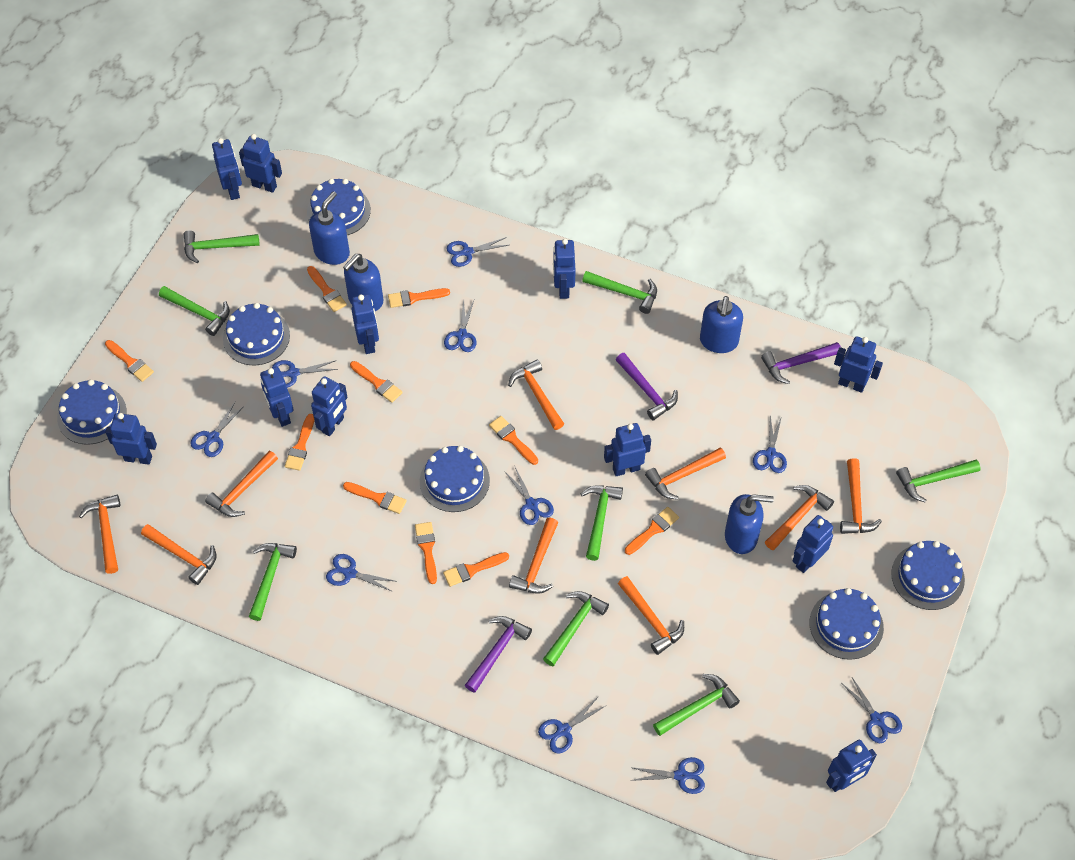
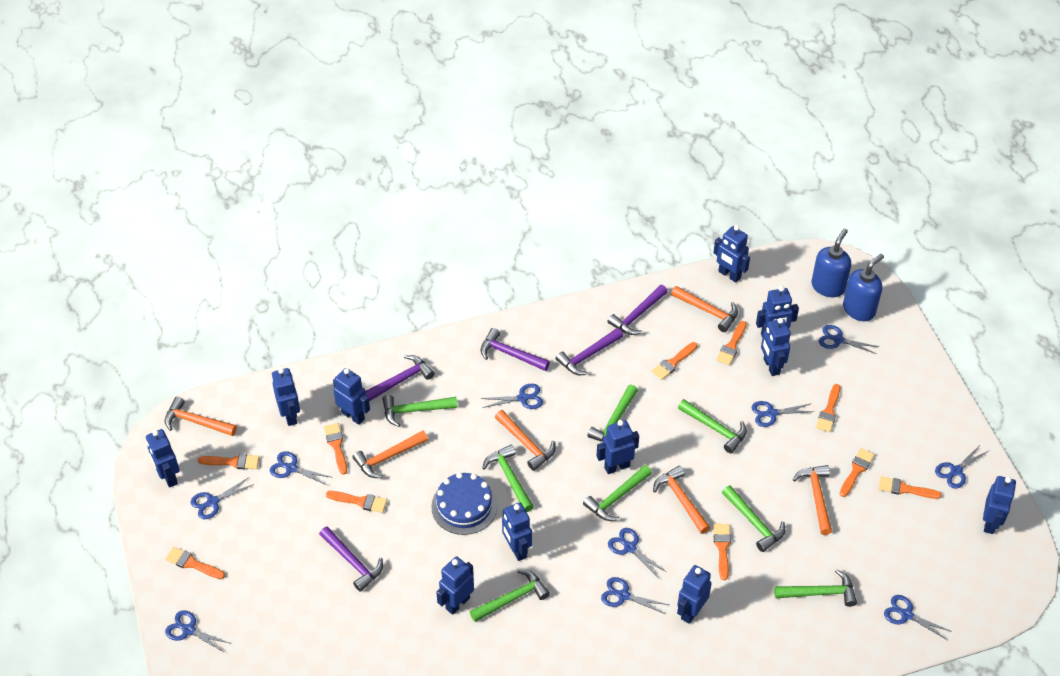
blue cake: 6 -> 1
blue soap dispenser: 4 -> 2
orange hammer: 9 -> 6
purple hammer: 3 -> 5

